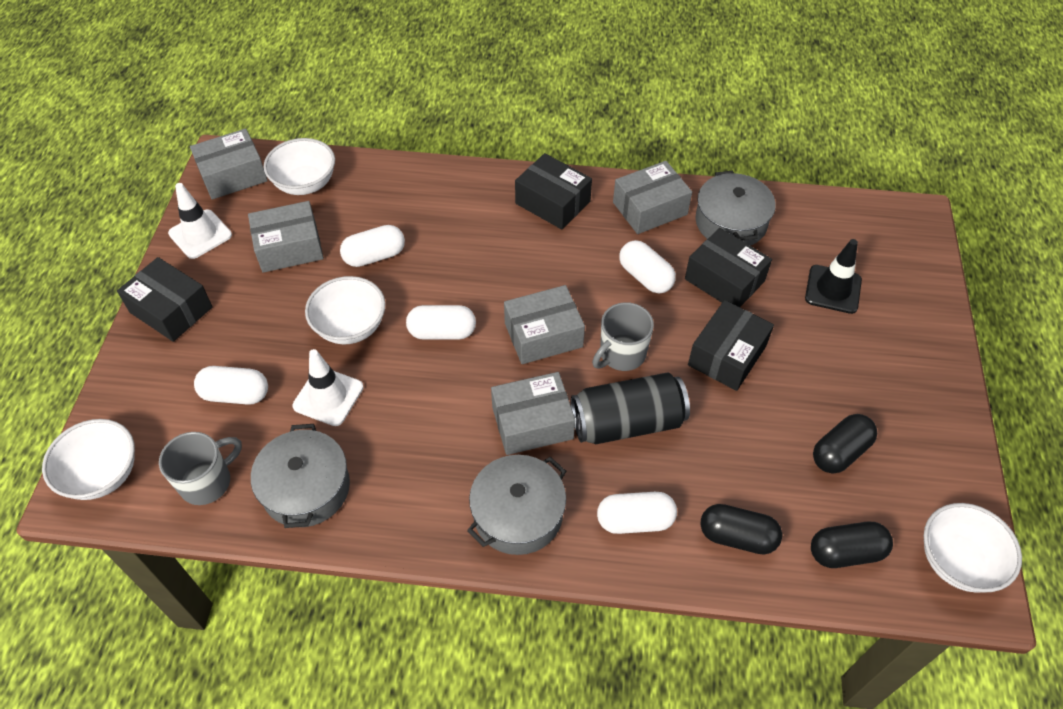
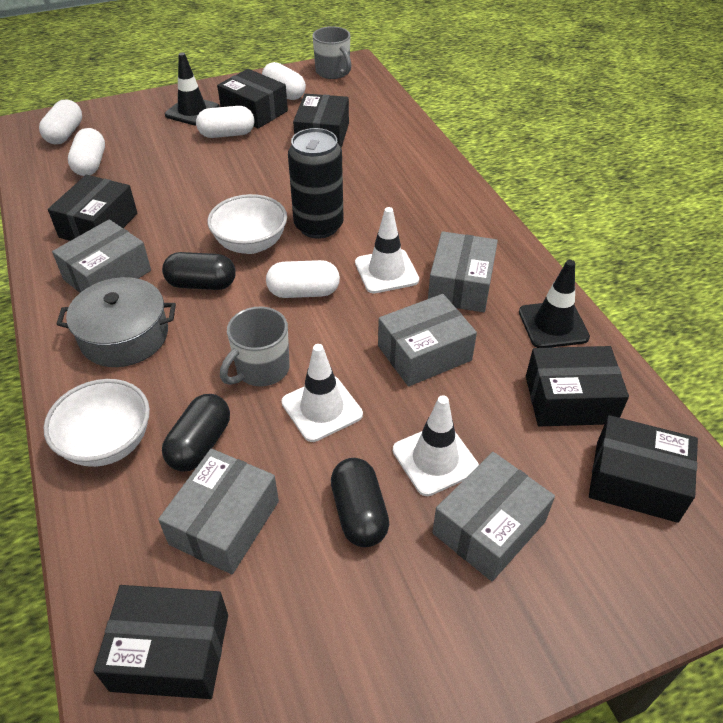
black box: 4 -> 6
black traffic cone: 1 -> 2
grey pot: 3 -> 1
white bowl: 4 -> 2
white traffic cone: 2 -> 3

